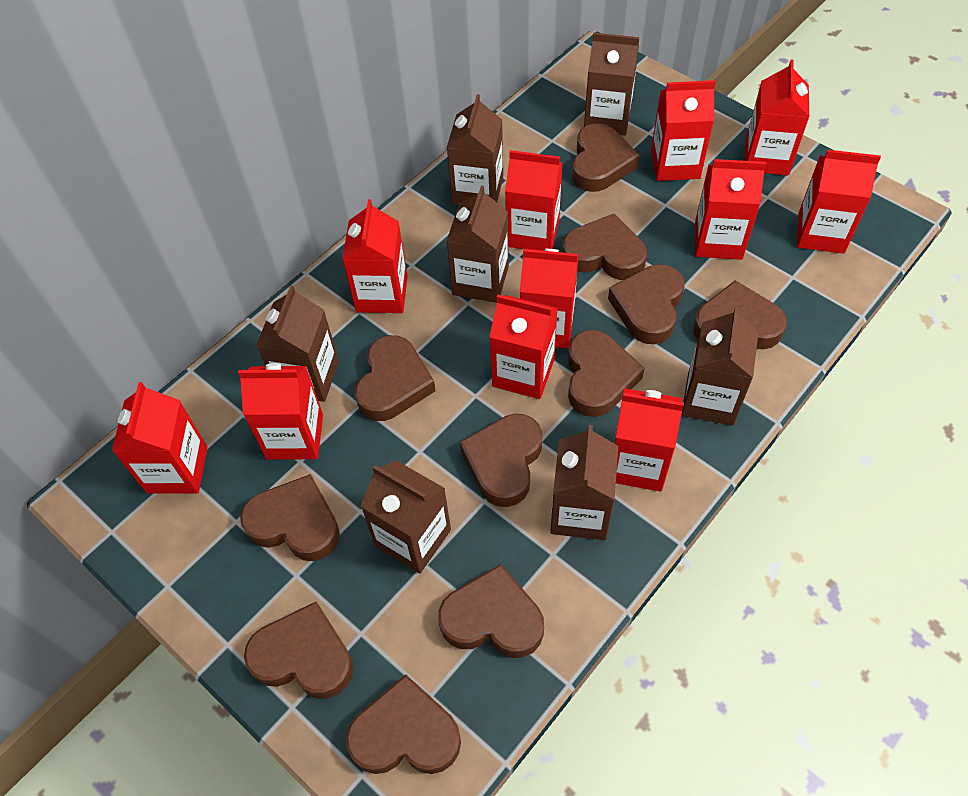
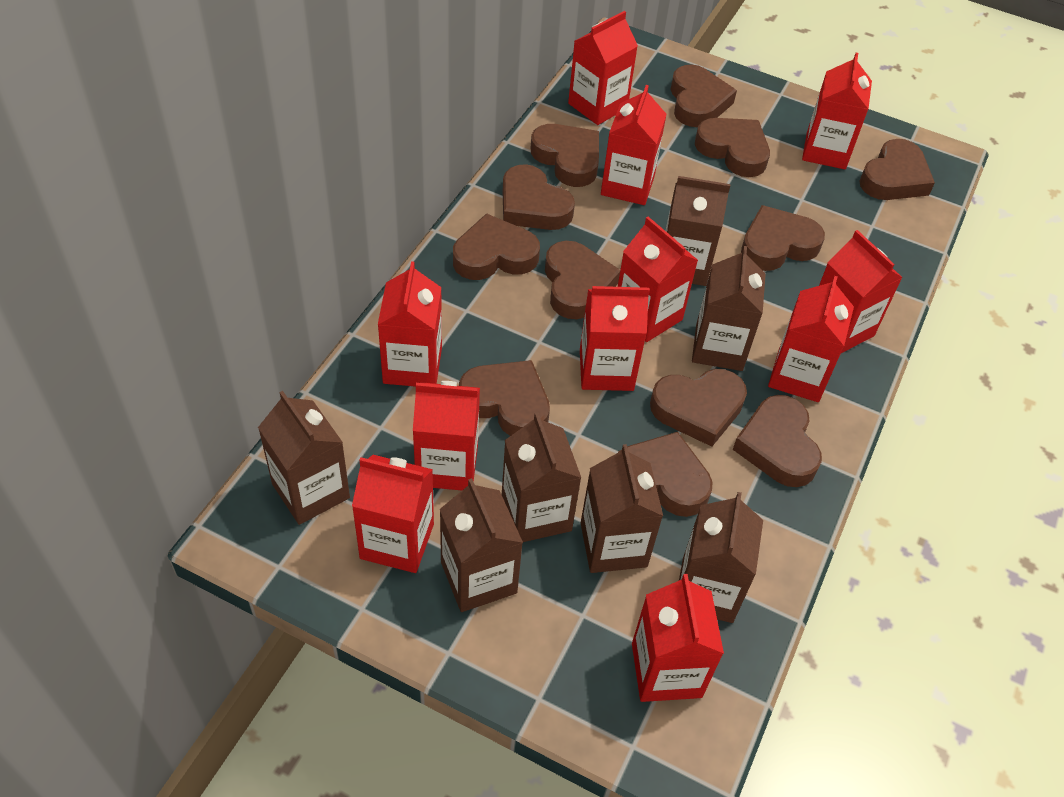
brown heart: 11 -> 12

